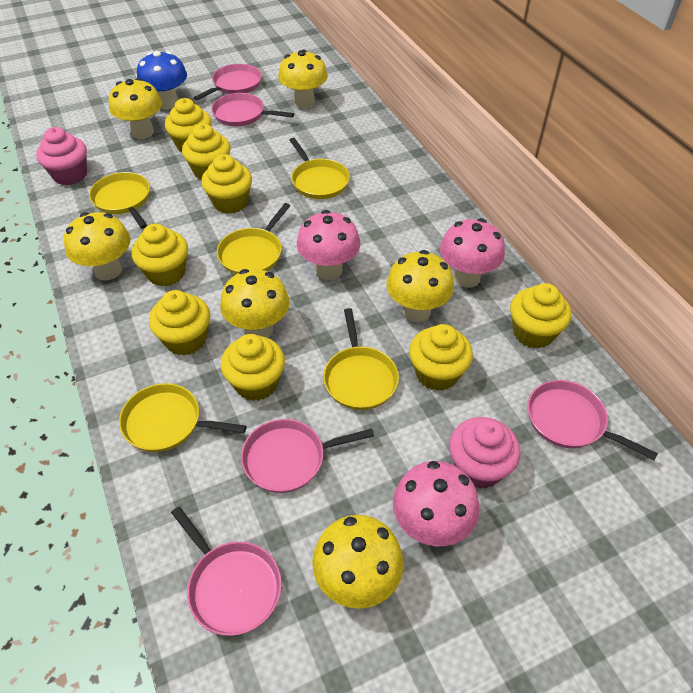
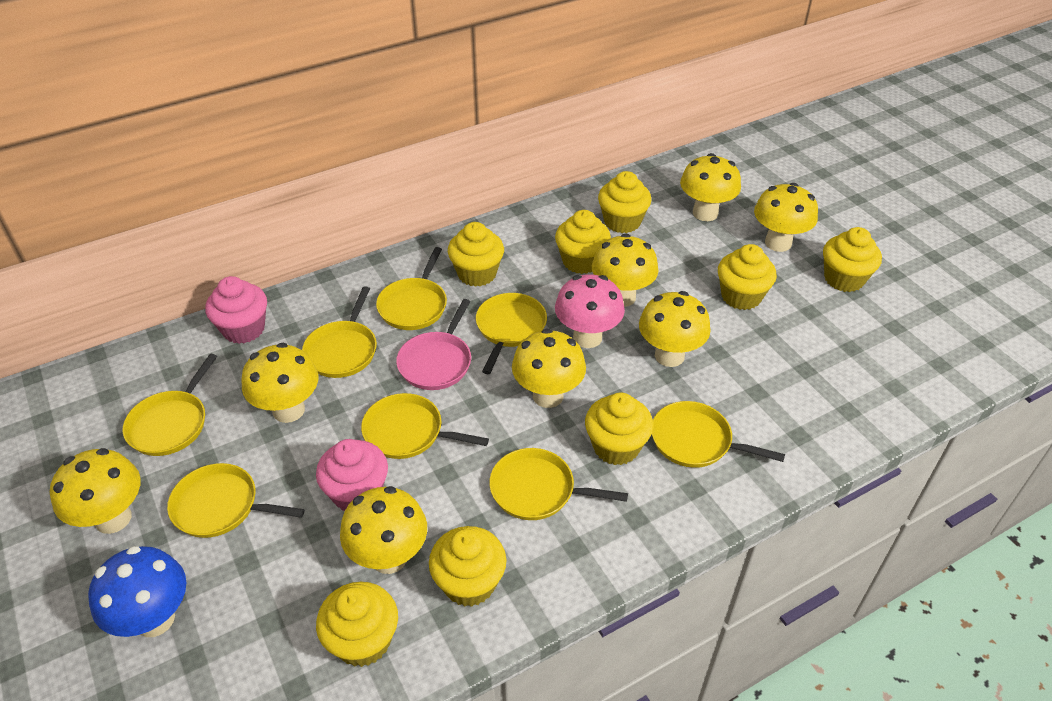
pink mushroom: 3 -> 1
pink pan: 5 -> 1
yellow mushroom: 6 -> 8
yellow pan: 5 -> 8

